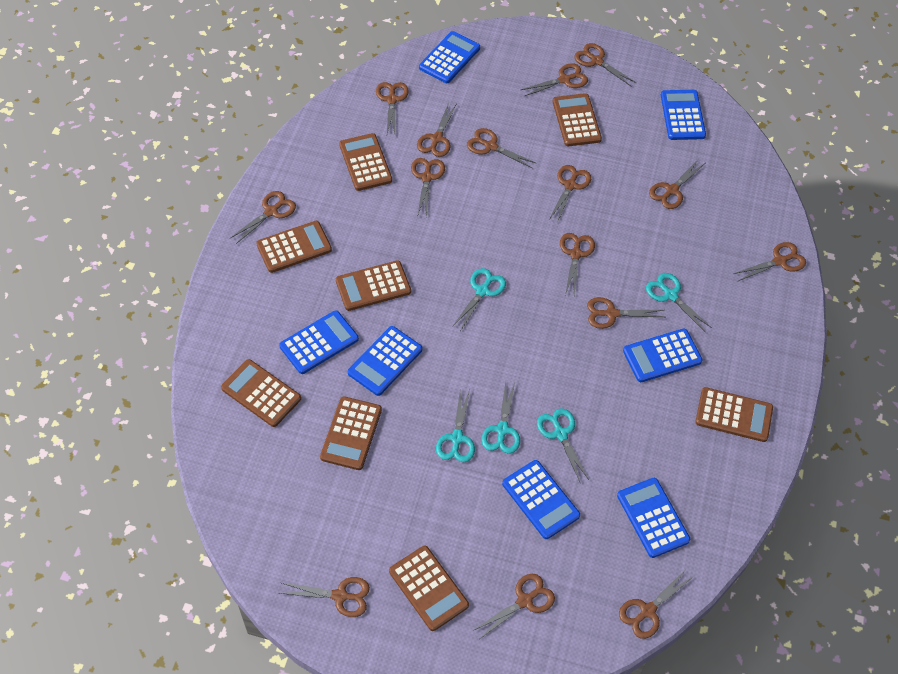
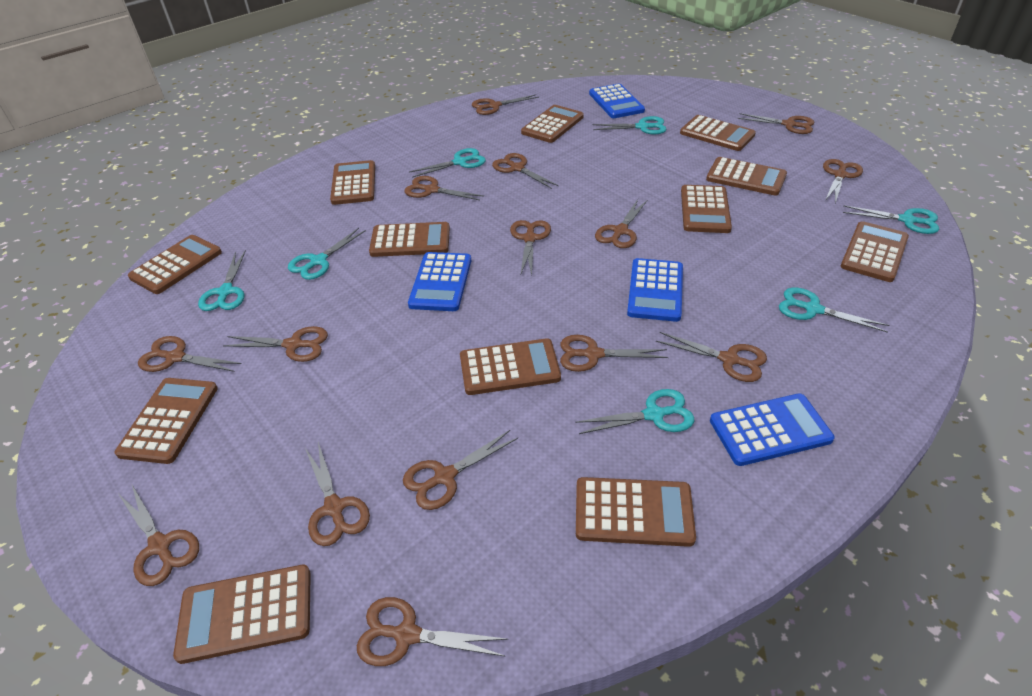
blue calculator: 7 -> 4
brown calculator: 8 -> 12
turquoise scissors: 5 -> 7

